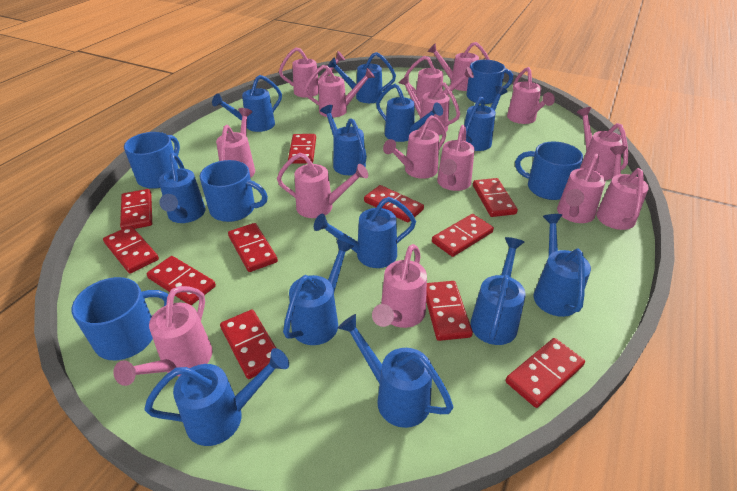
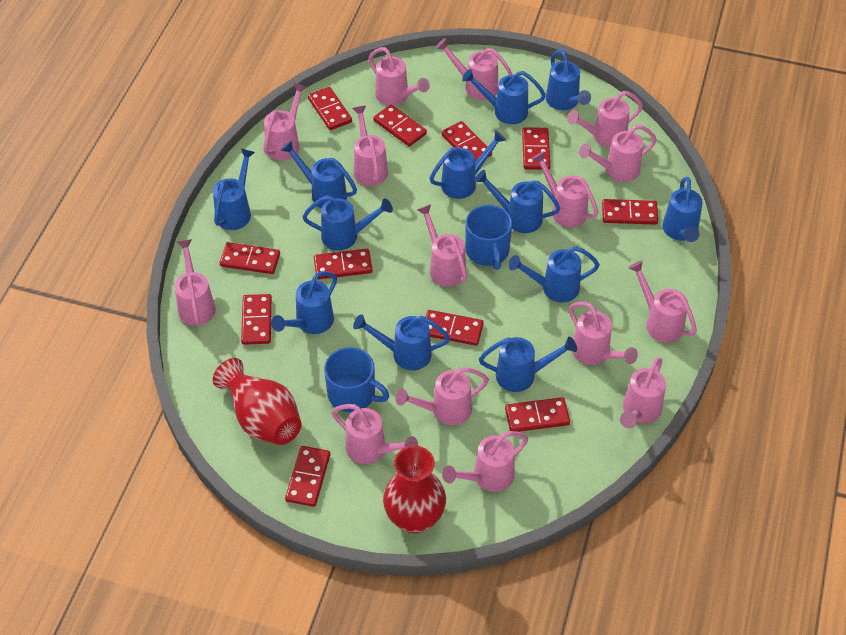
blue mug: 5 -> 2
red vase: 0 -> 2

